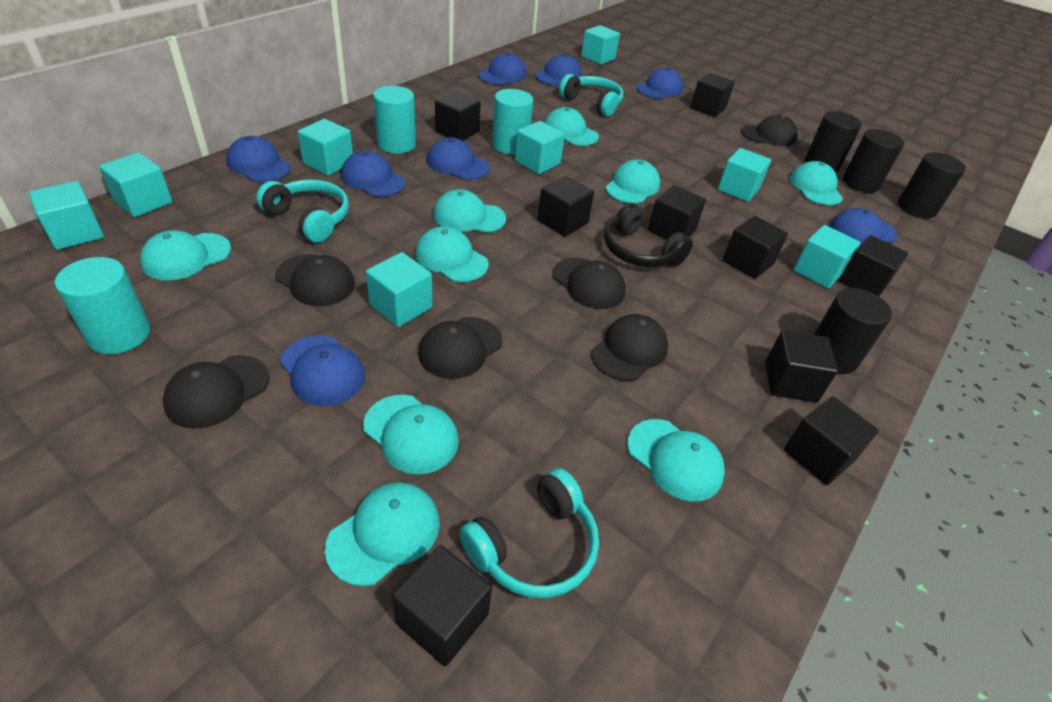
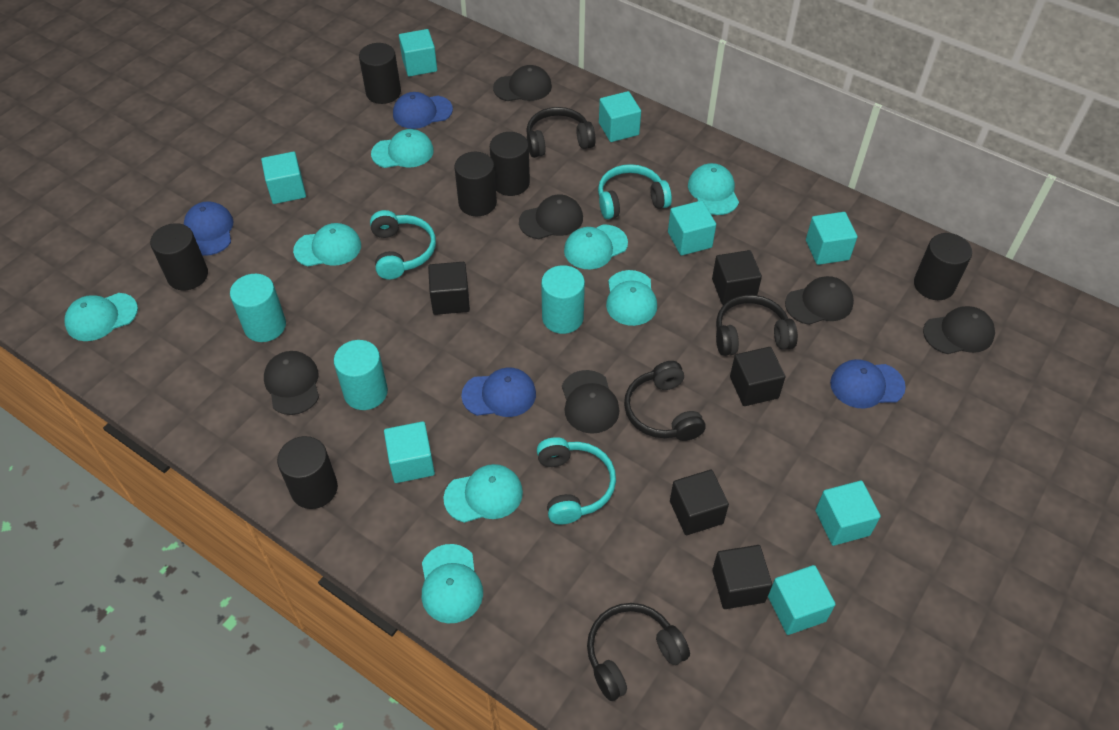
black cube: 9 -> 5
black cylinder: 4 -> 6
black headphones: 1 -> 4
blue cap: 8 -> 4
turquoise cap: 9 -> 8

